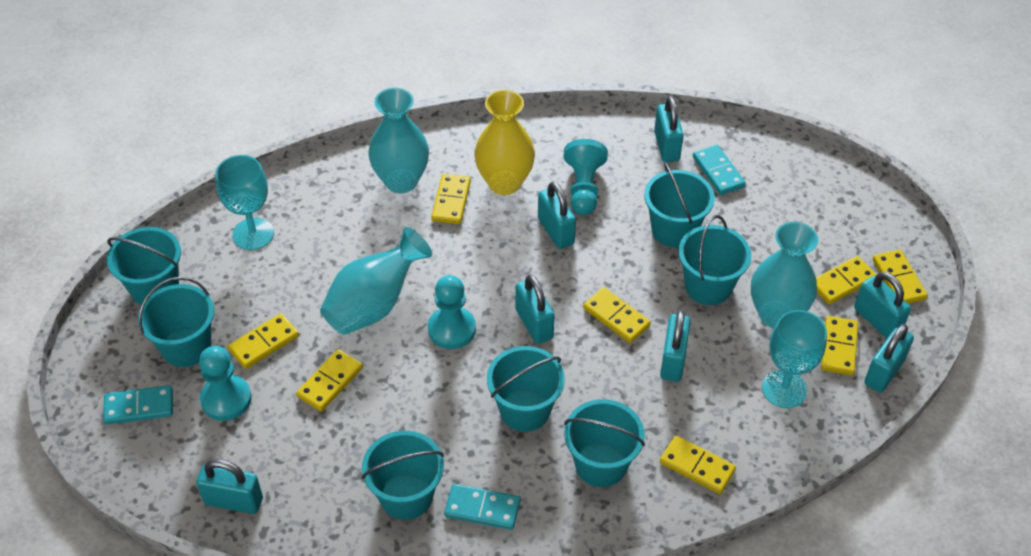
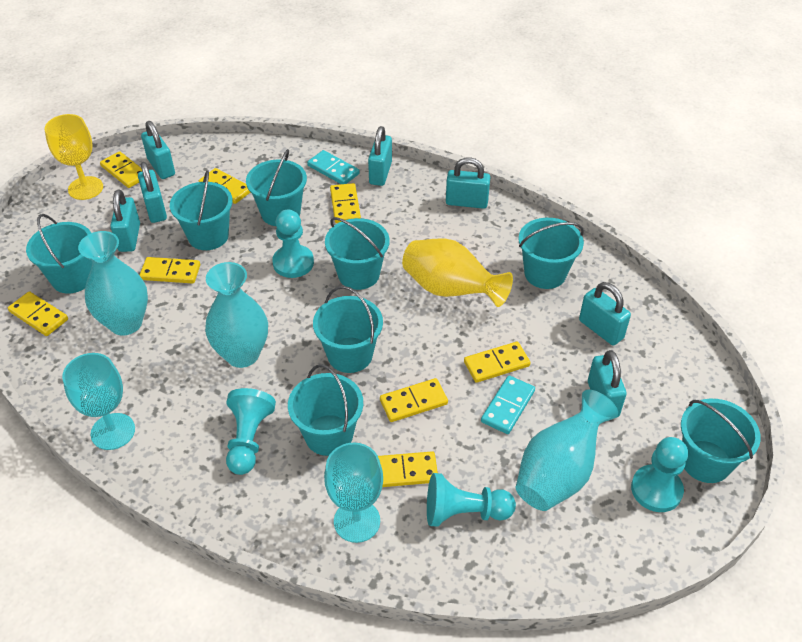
turquoise bucket: 7 -> 8
turquoise domino: 3 -> 2
turquoise pawn: 3 -> 4
yellow goblet: 0 -> 1

